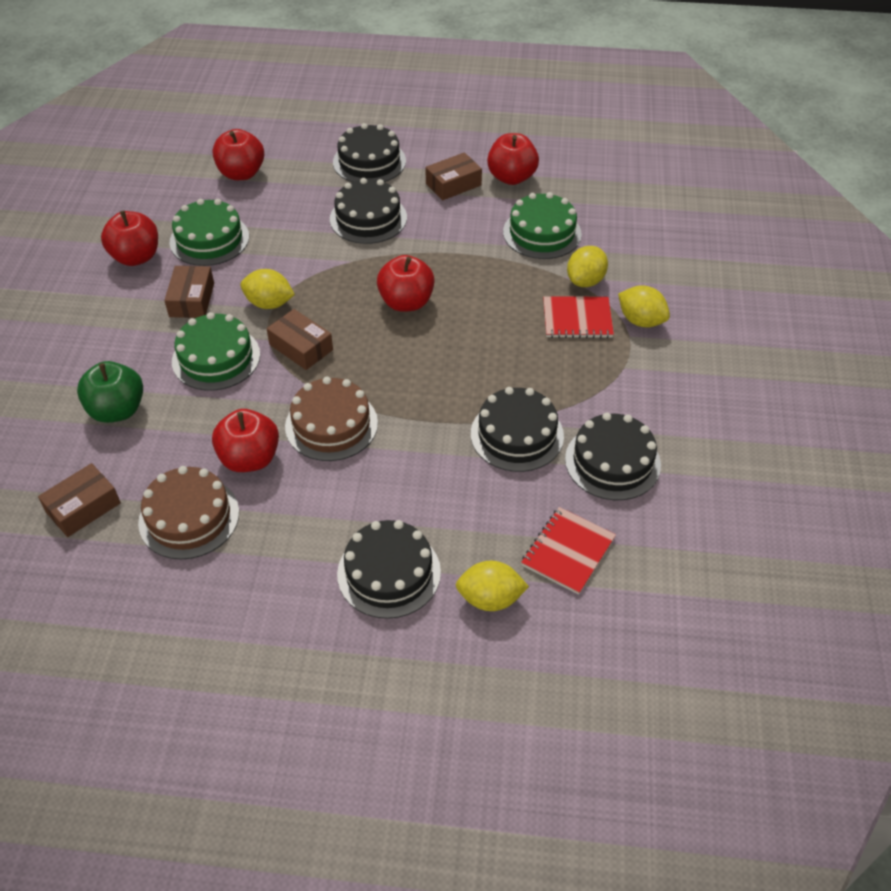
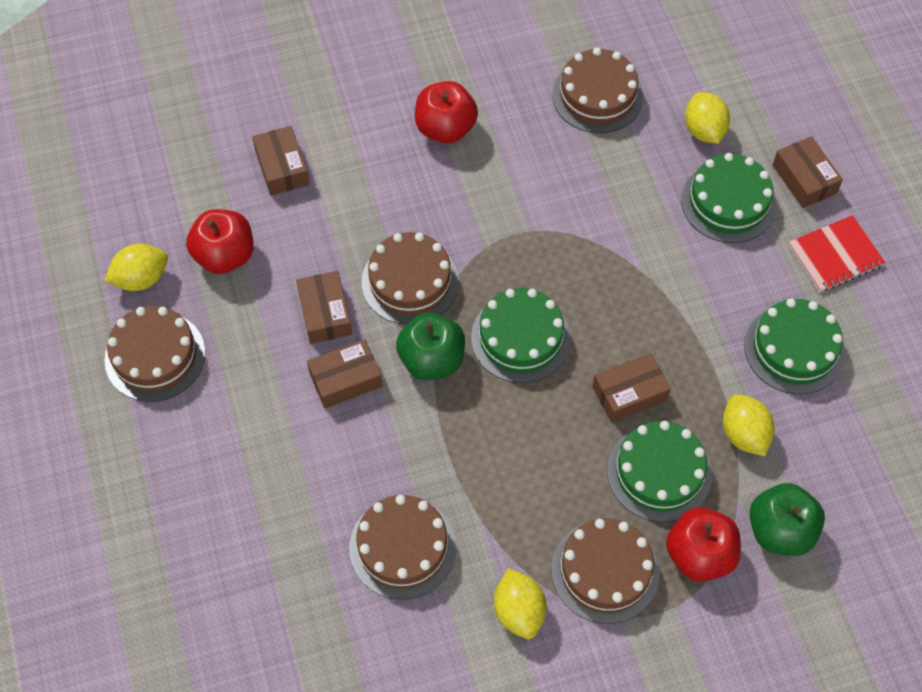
black cake: 5 -> 0
brown box: 4 -> 5
brown cake: 2 -> 5
green apple: 1 -> 2
green cake: 3 -> 4
red apple: 5 -> 3
red notebook: 2 -> 1

